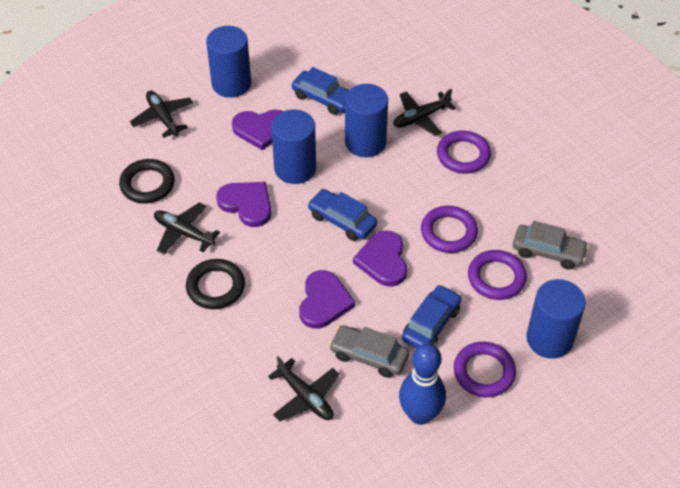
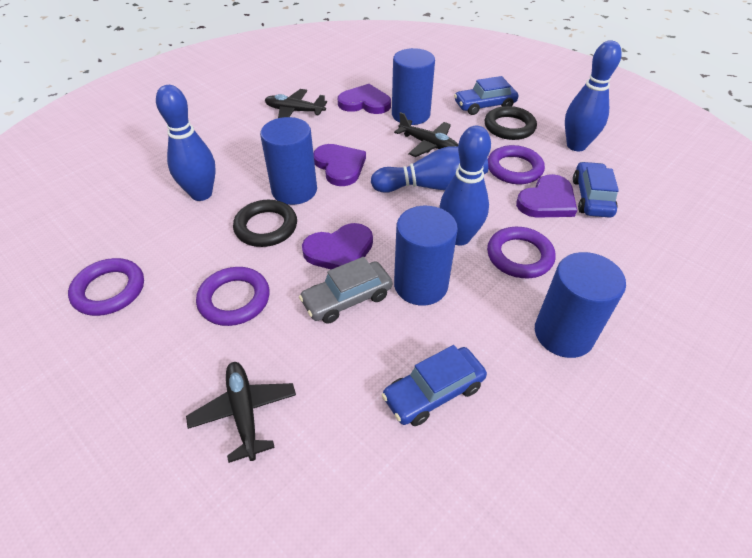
black plane: 4 -> 3
blue bowling pin: 1 -> 4
grey car: 2 -> 1

